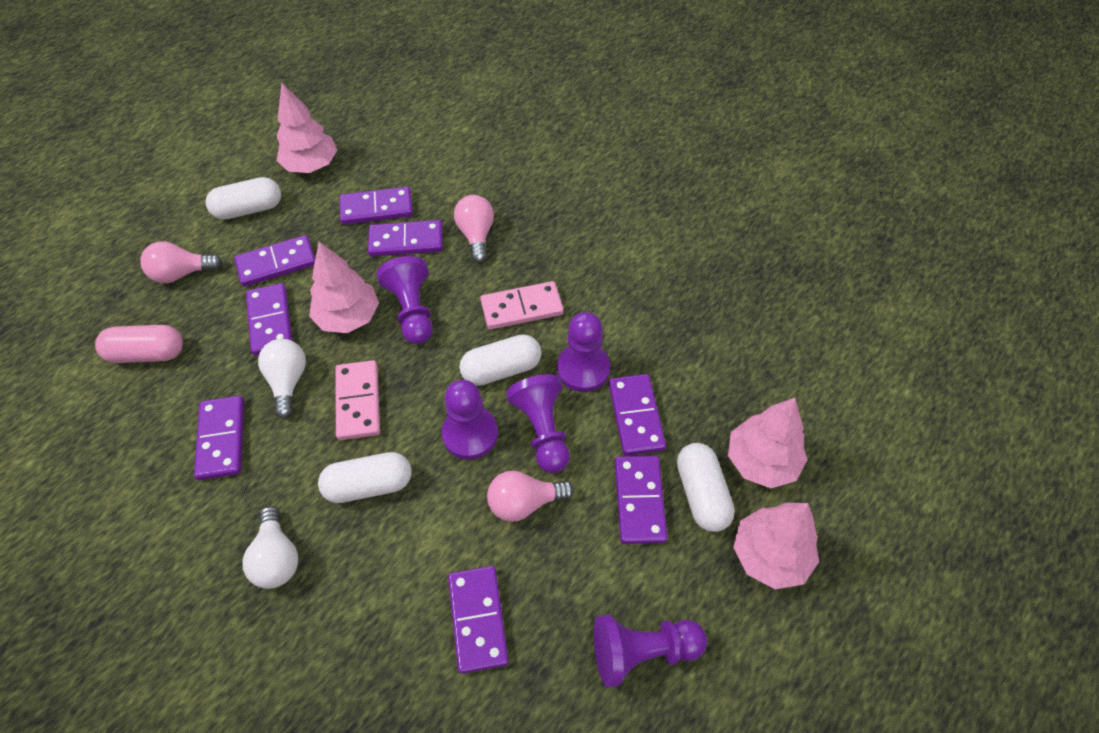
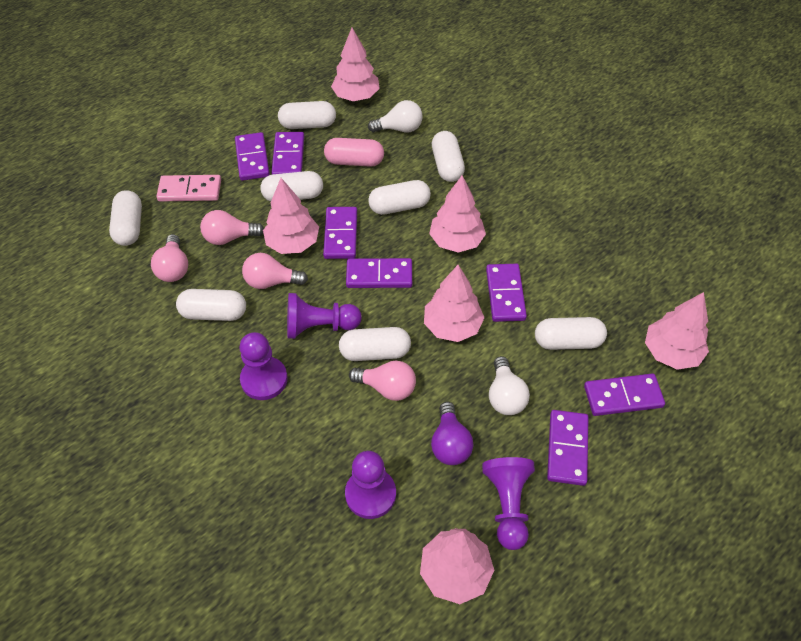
pink domino: 2 -> 1
pink light bulb: 3 -> 4
pink tree: 4 -> 6
purple domino: 8 -> 7
purple light bulb: 0 -> 1
purple pawn: 5 -> 4
white capsule: 4 -> 8

